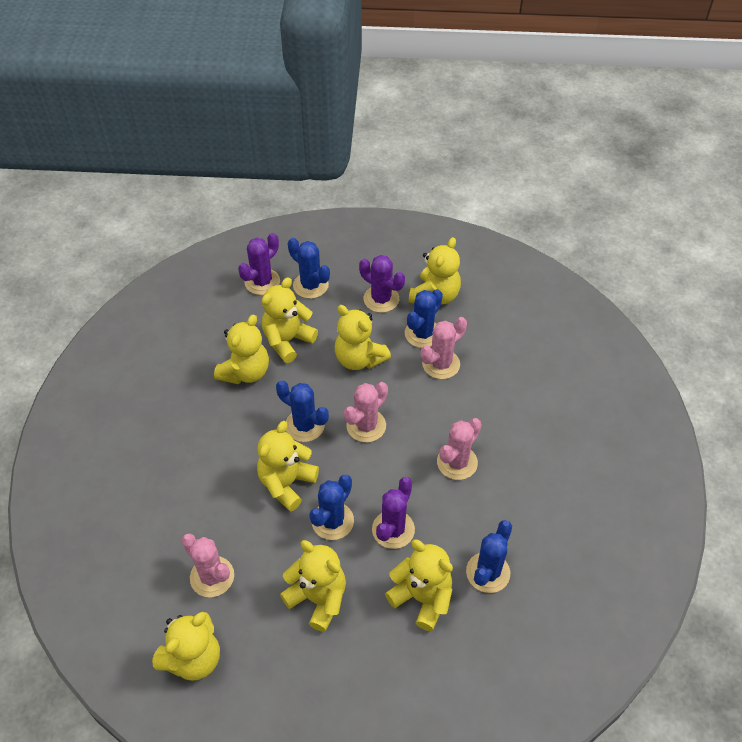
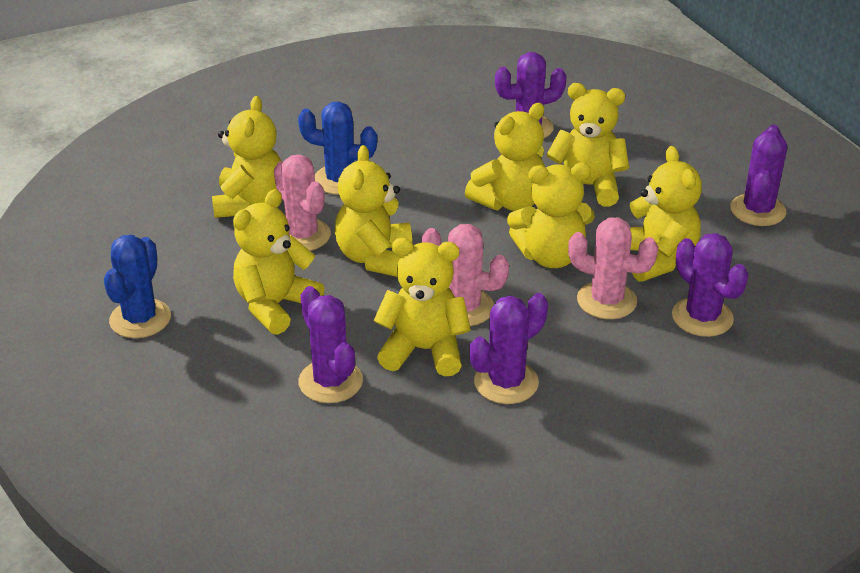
blue cactus: 5 -> 2
pink cactus: 4 -> 3
purple cactus: 3 -> 5

